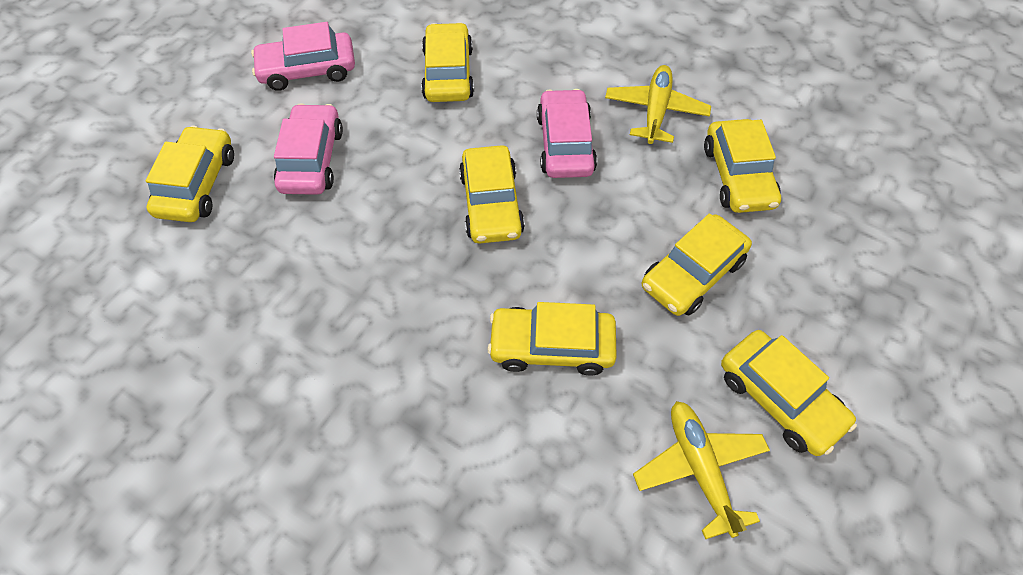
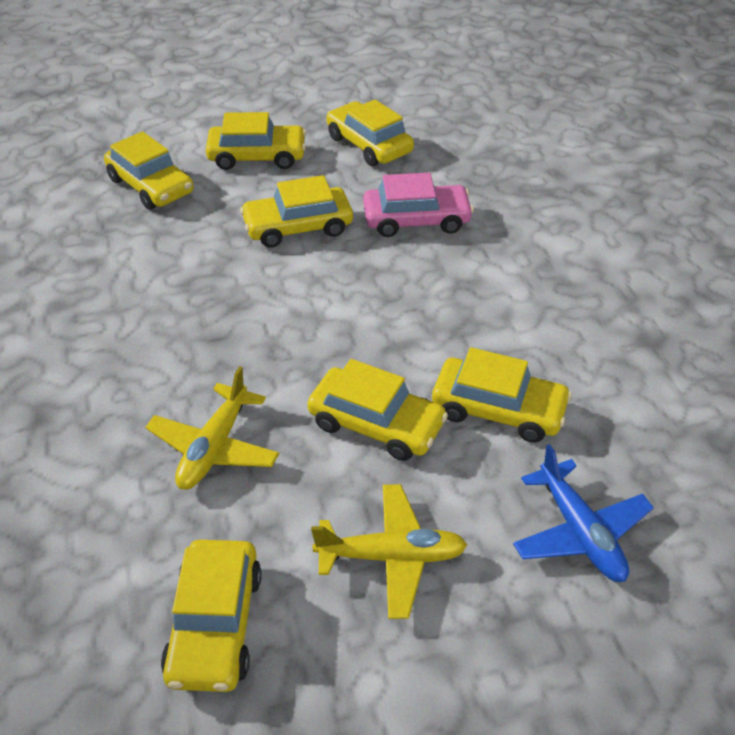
blue plane: 0 -> 1
pink car: 3 -> 1

